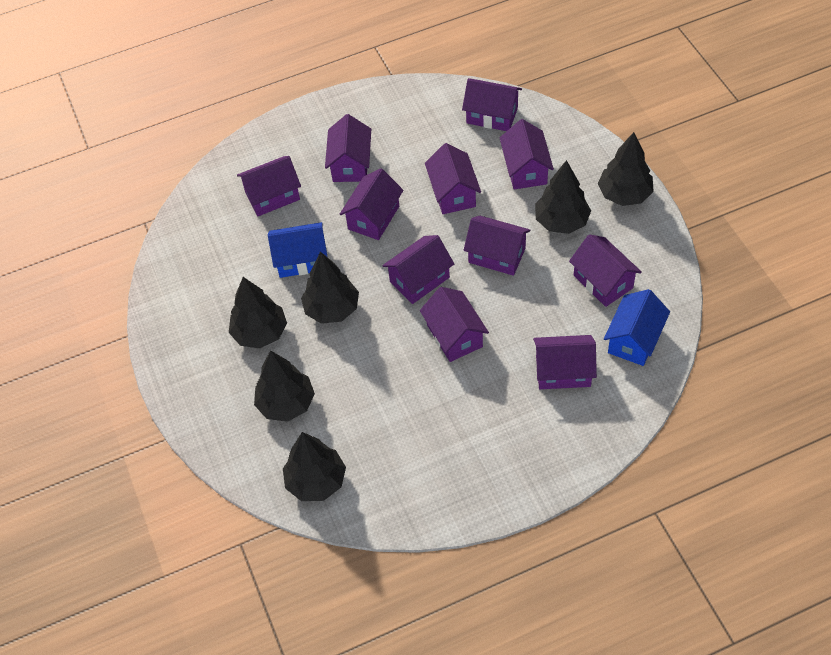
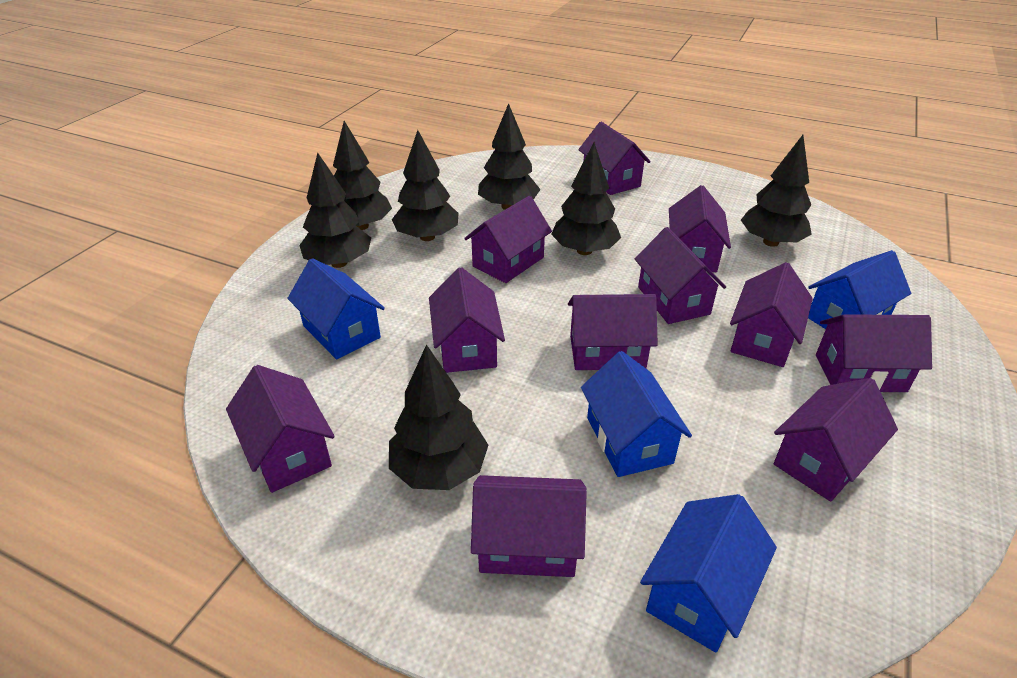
black tree: 6 -> 7
blue house: 2 -> 4

